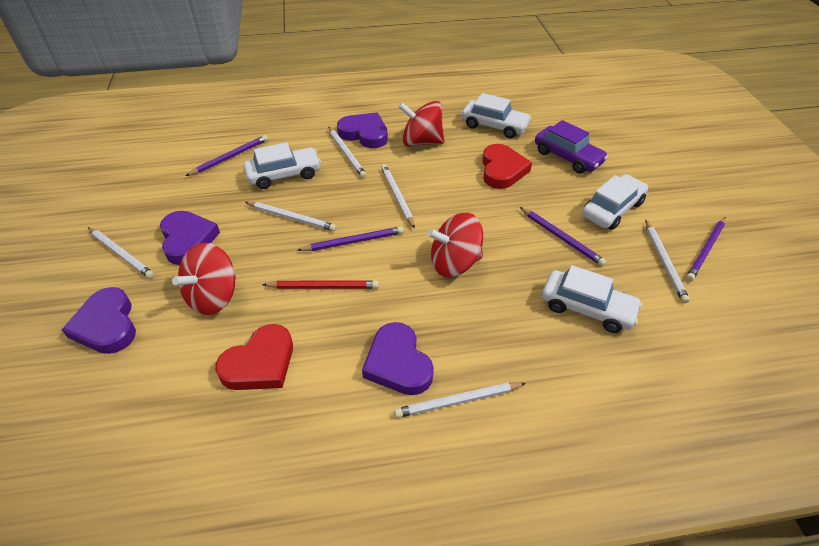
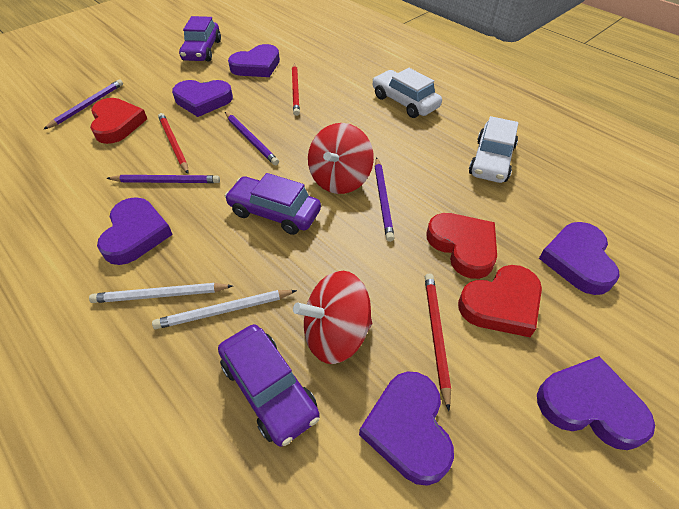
purple car: 1 -> 3
purple heart: 4 -> 6
red heart: 2 -> 3
red pencil: 1 -> 3
red spinning top: 3 -> 2
white car: 4 -> 2
white pencil: 6 -> 2

